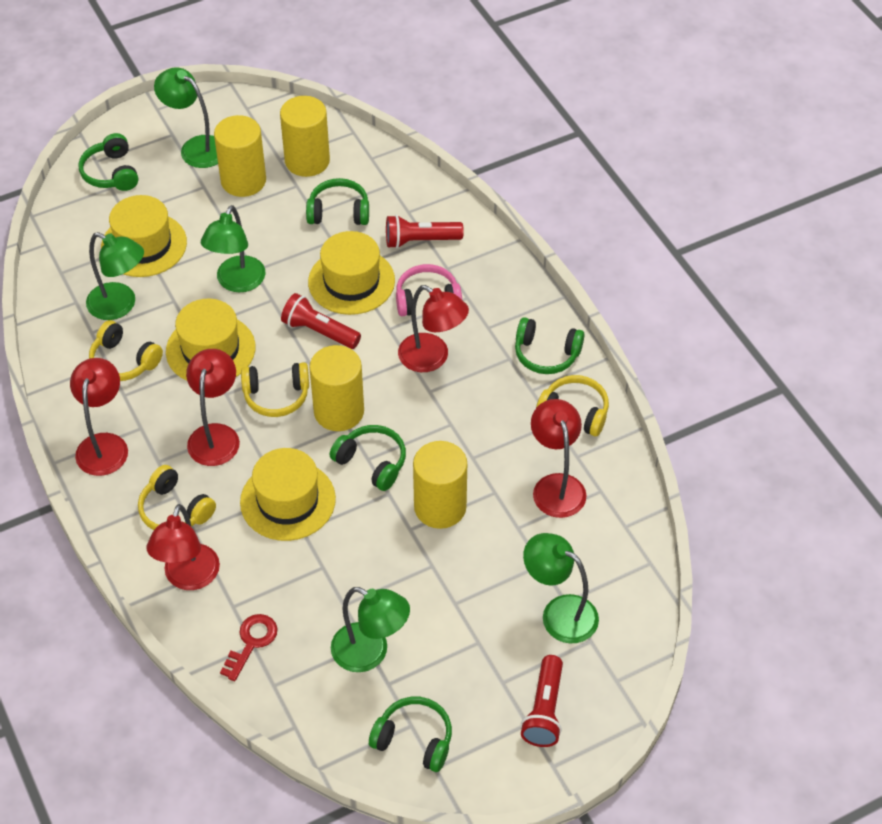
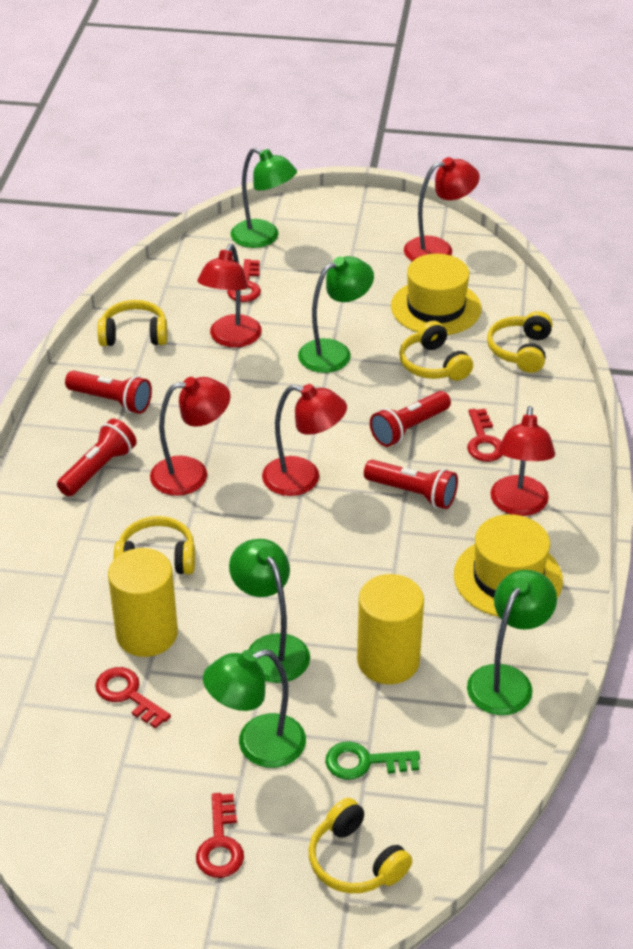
green headphones: 5 -> 0
green key: 0 -> 1
pink headphones: 1 -> 0
red flashlight: 3 -> 4
red key: 1 -> 4
yellow cylinder: 4 -> 2
yellow hat: 4 -> 2
yellow headphones: 4 -> 5

